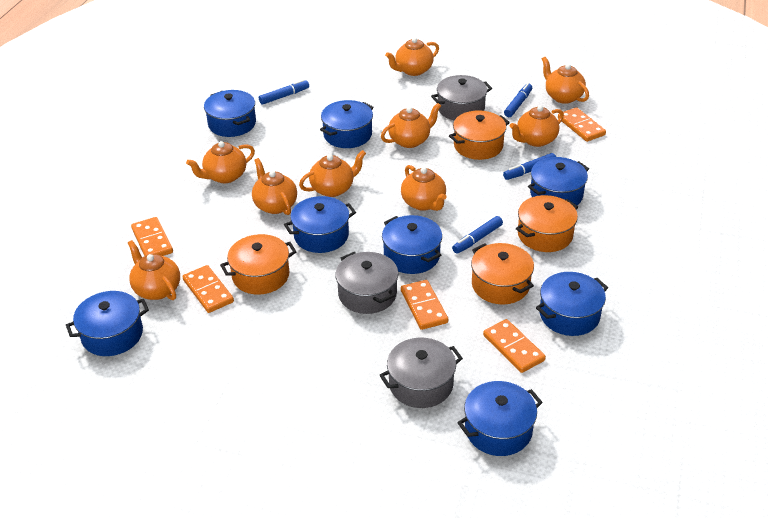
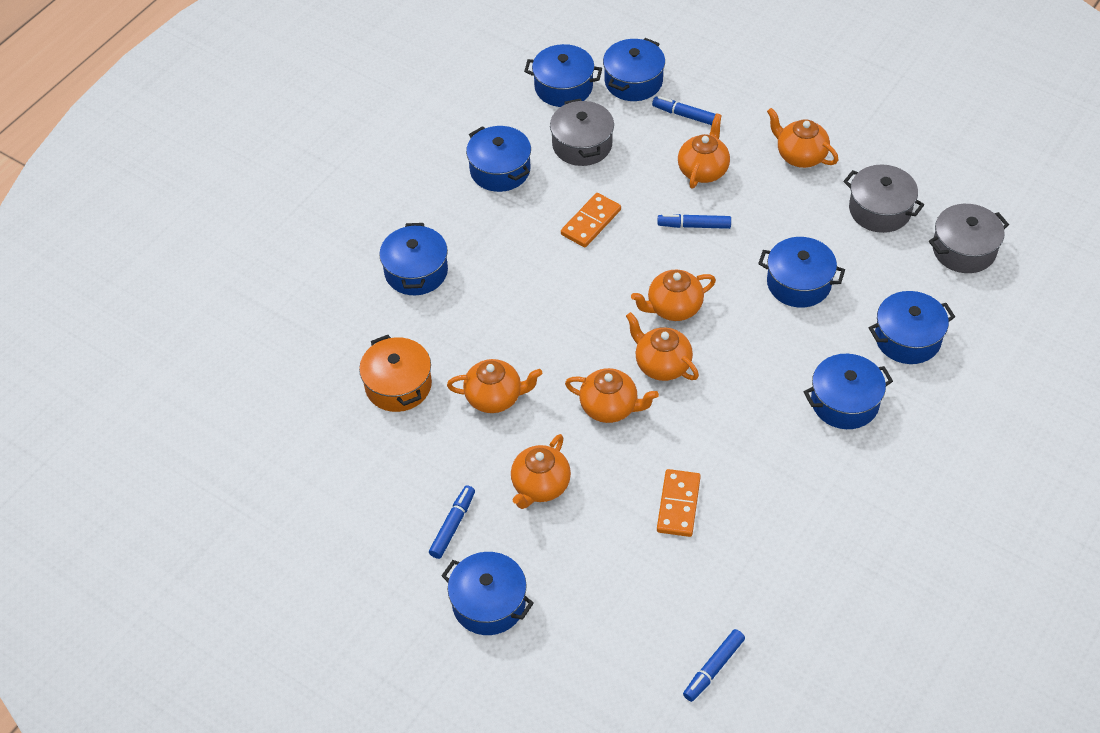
orange domino: 5 -> 2
orange pot: 4 -> 1
orange teapot: 9 -> 7

